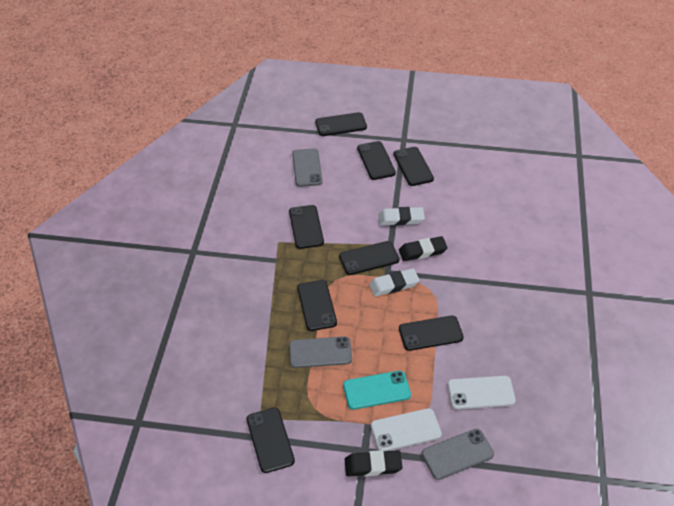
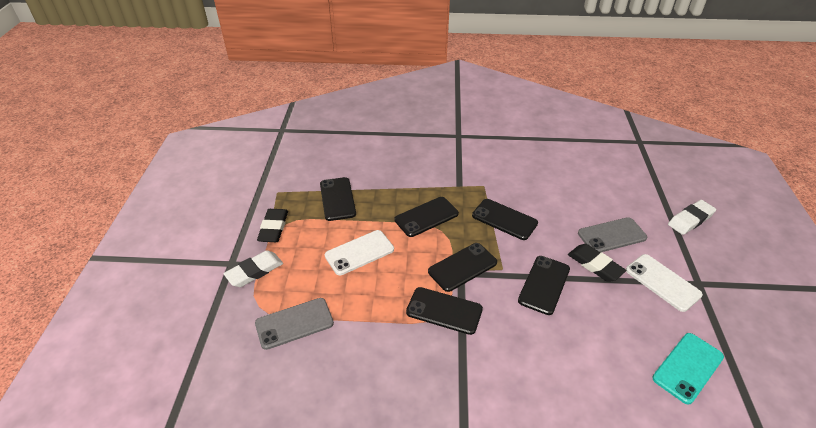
black phone: 8 -> 6
grey phone: 3 -> 2

